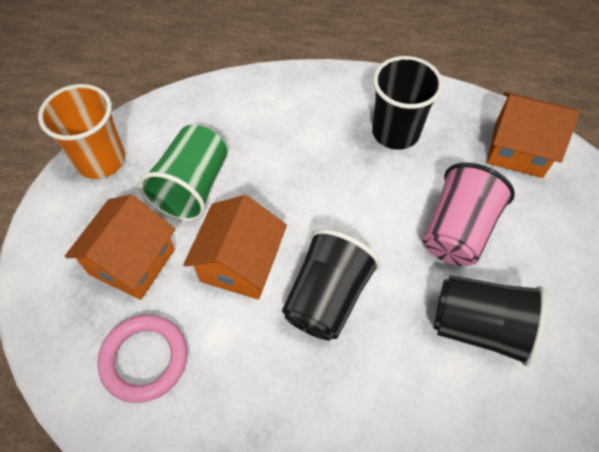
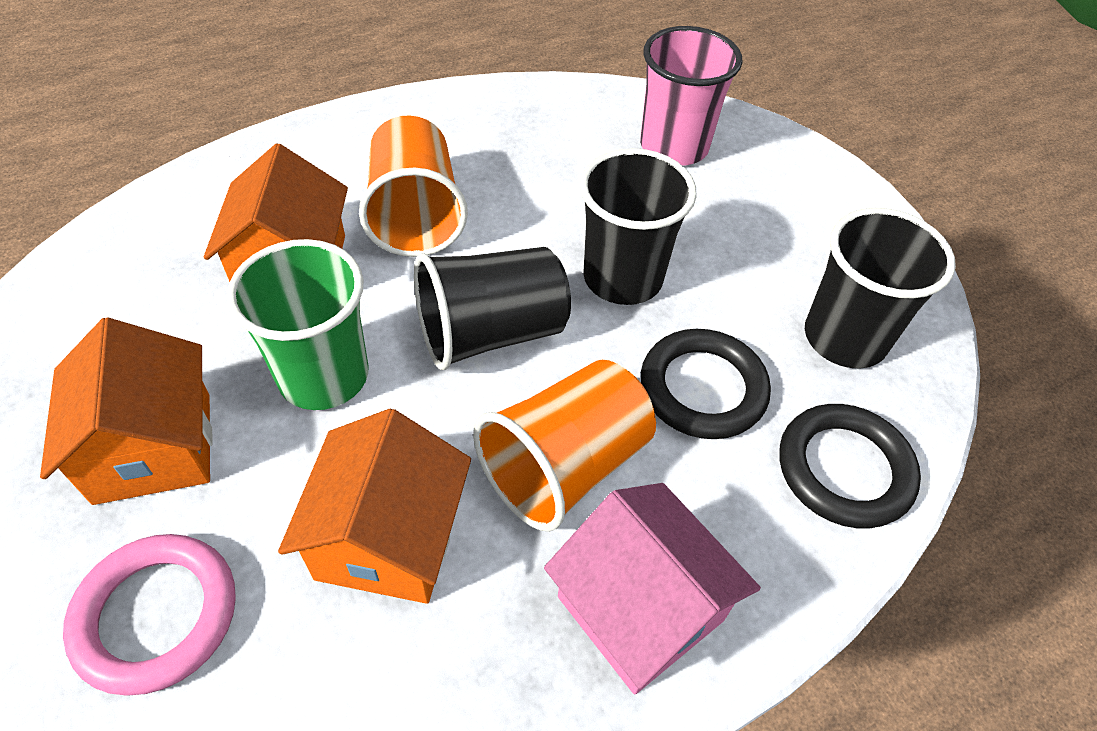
black ring: 0 -> 2
orange cup: 1 -> 2
pink house: 0 -> 1

